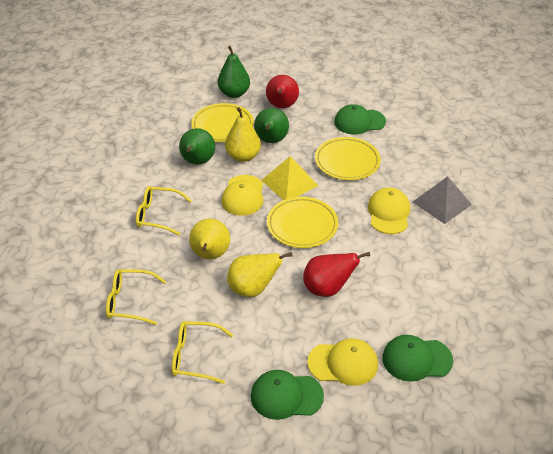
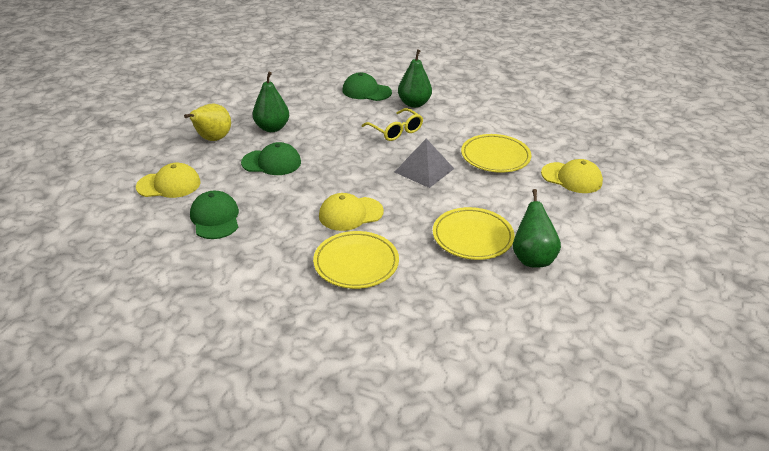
red pear: 2 -> 0
yellow glasses: 3 -> 1
yellow pear: 3 -> 1
yellow pyramid: 1 -> 0

